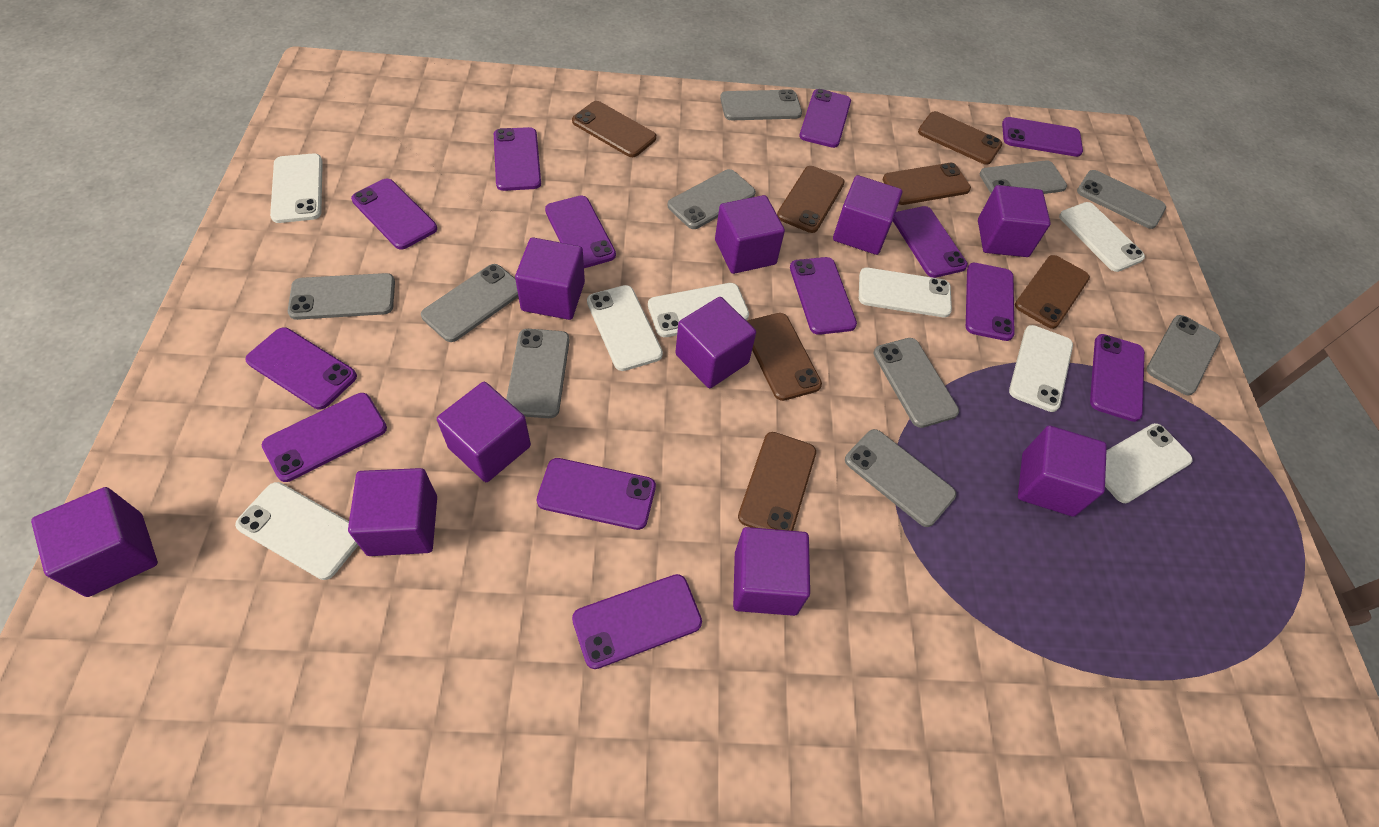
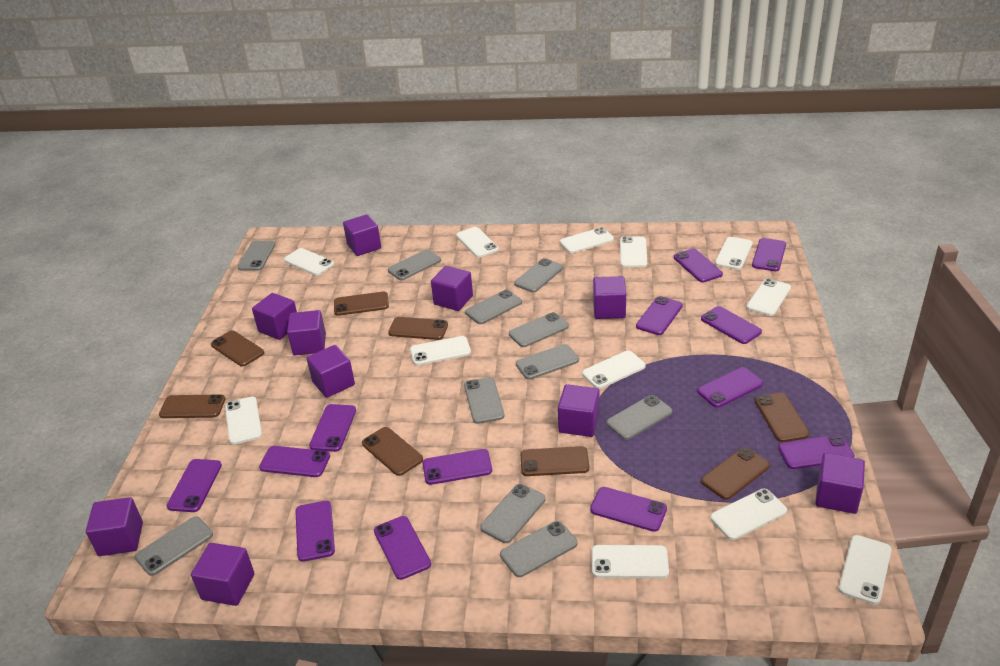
brown phone: 7 -> 8
grey phone: 10 -> 11
white phone: 8 -> 12

